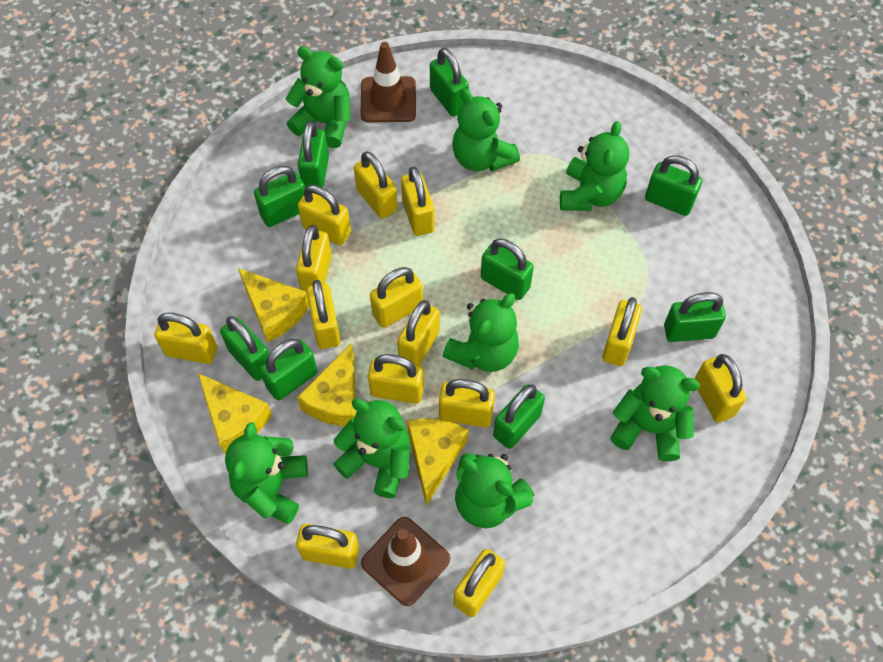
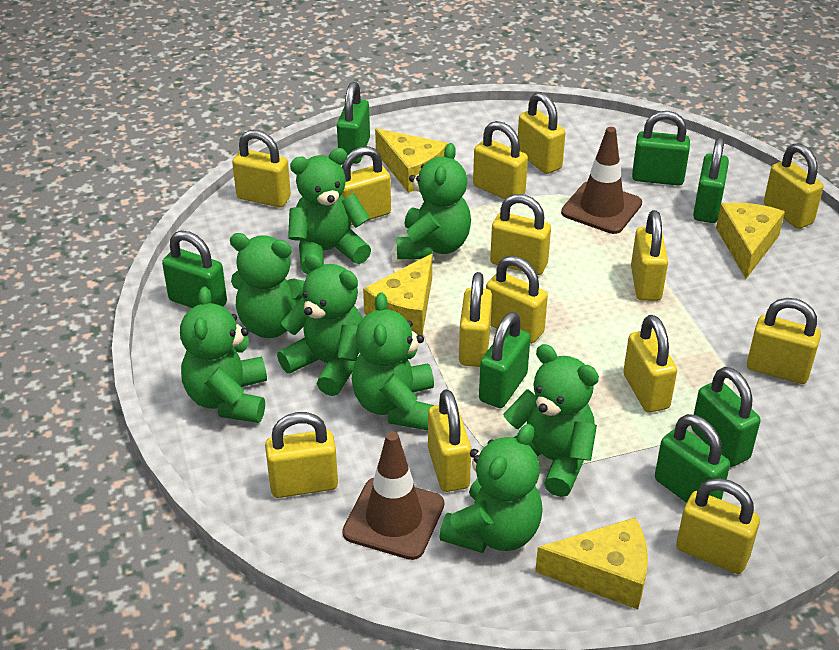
green padlock: 9 -> 7

